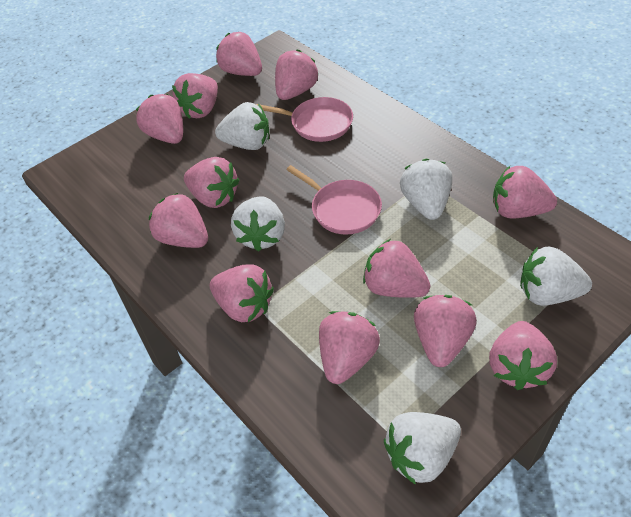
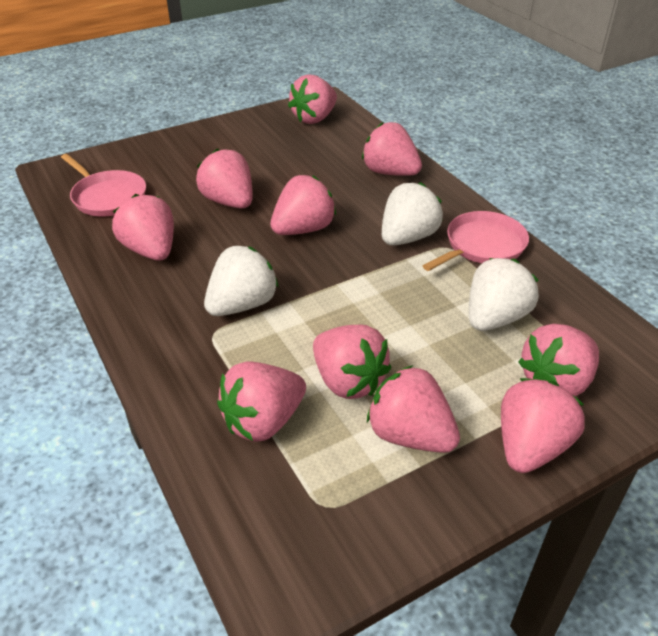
pink strawberry: 12 -> 10
white strawberry: 5 -> 3

